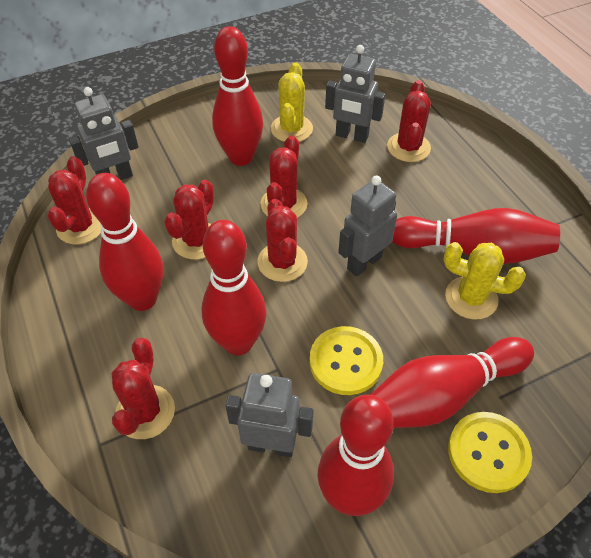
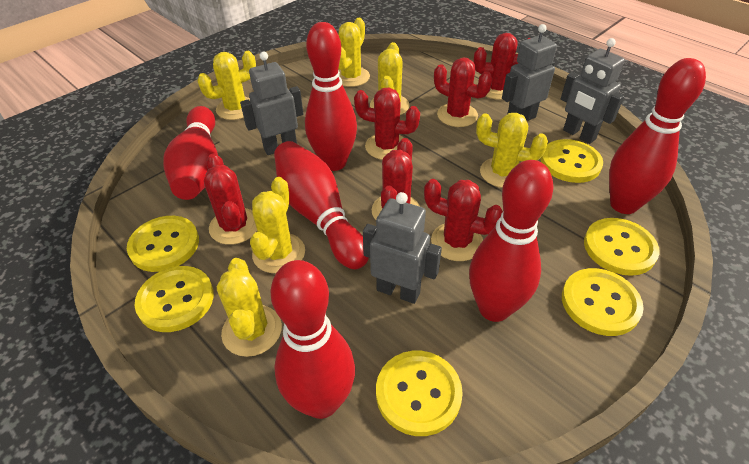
yellow button: 2 -> 6
yellow cactus: 2 -> 6

